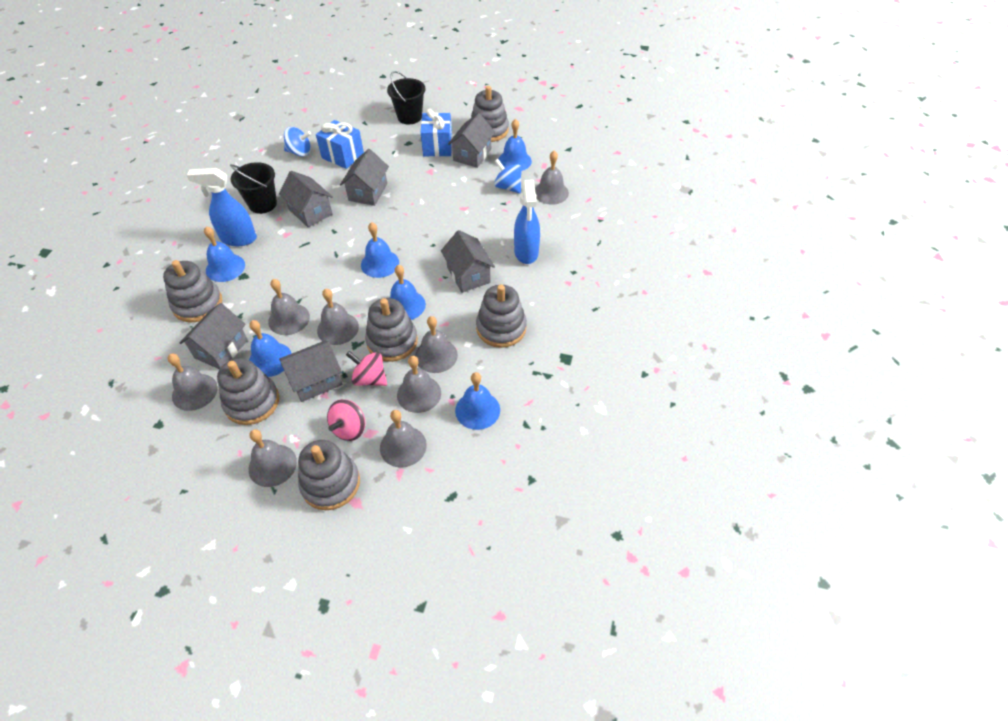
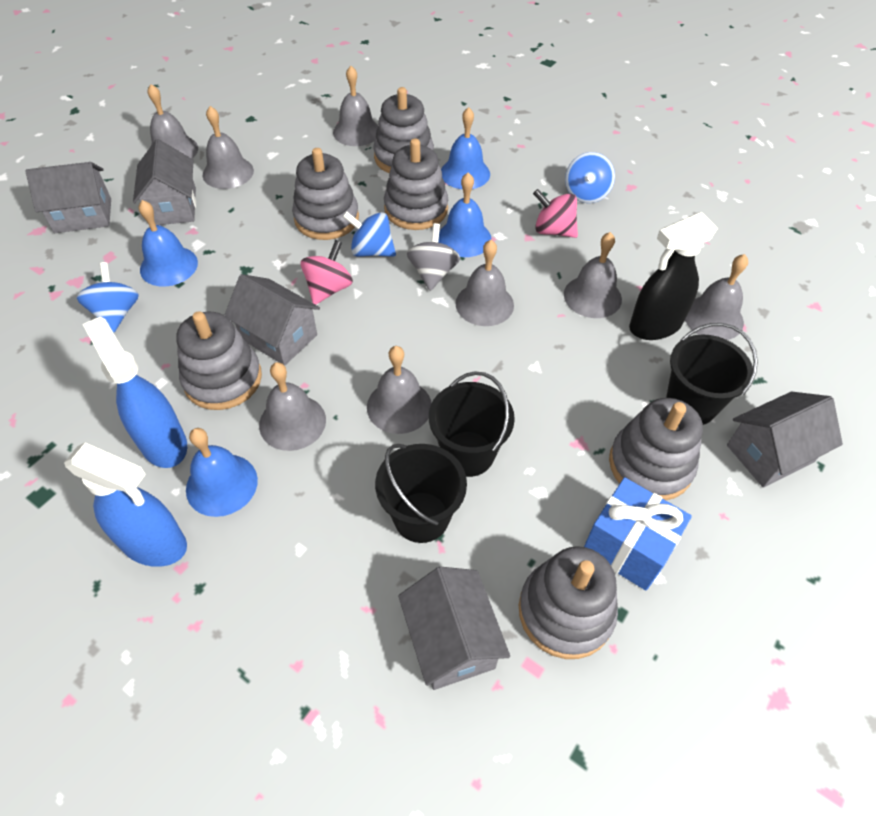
black bucket: 2 -> 3
black spray bottle: 0 -> 1
blue bell: 6 -> 4
blue gift: 2 -> 1
blue spinning top: 2 -> 3
grey house: 6 -> 5
grey spinning top: 0 -> 1

